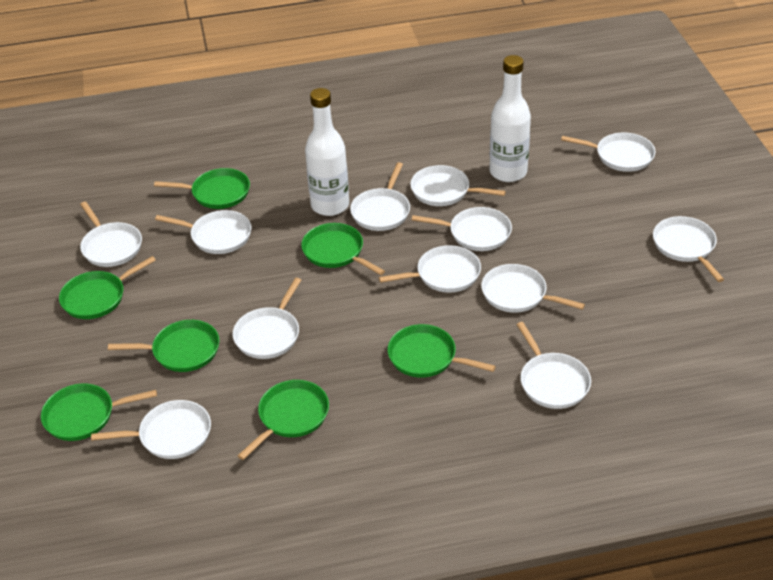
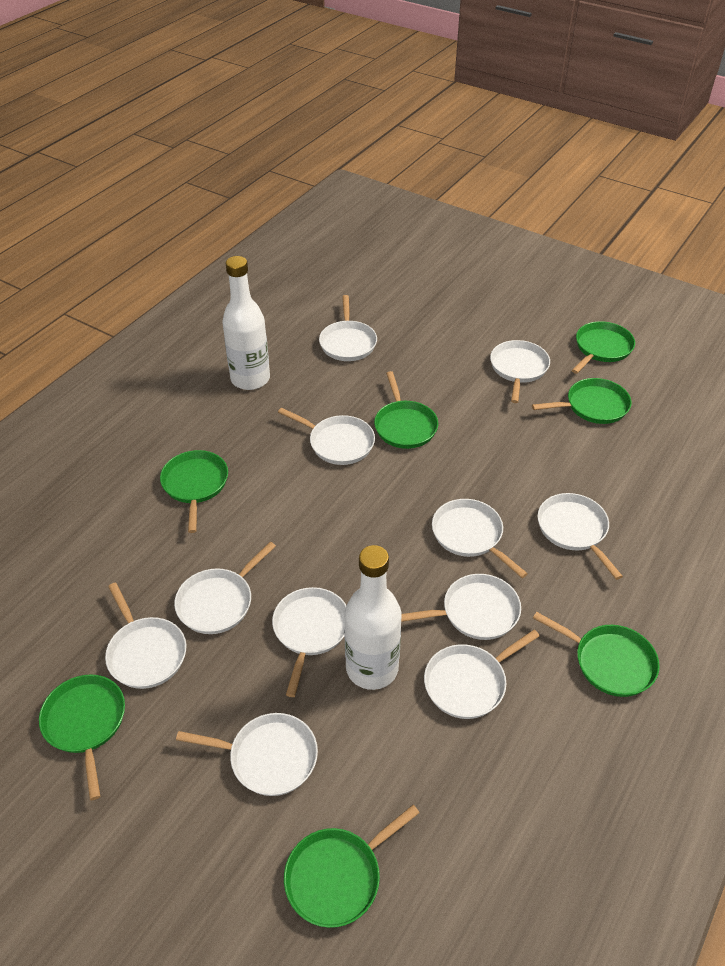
white pan: 12 -> 11

